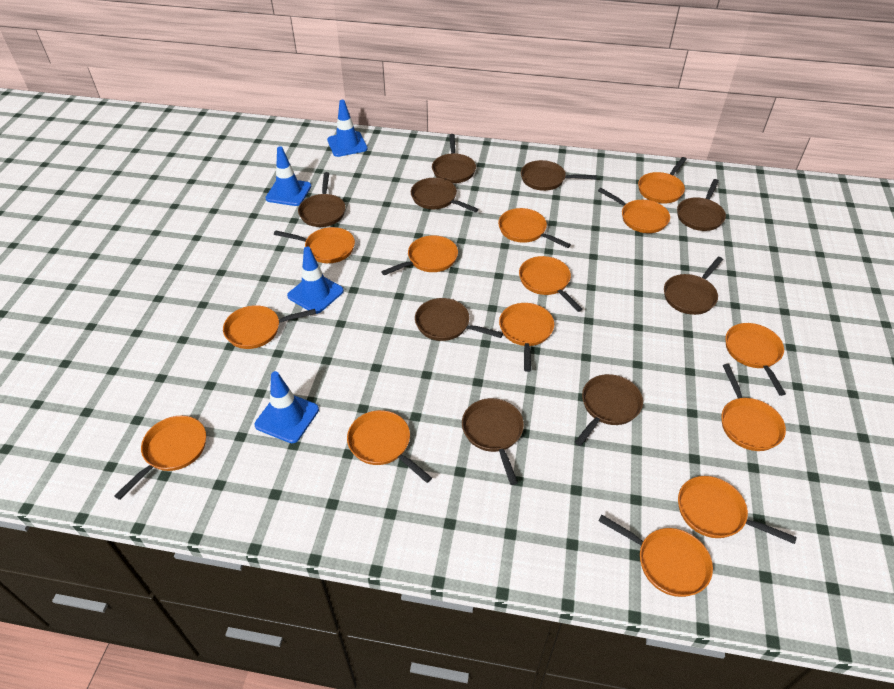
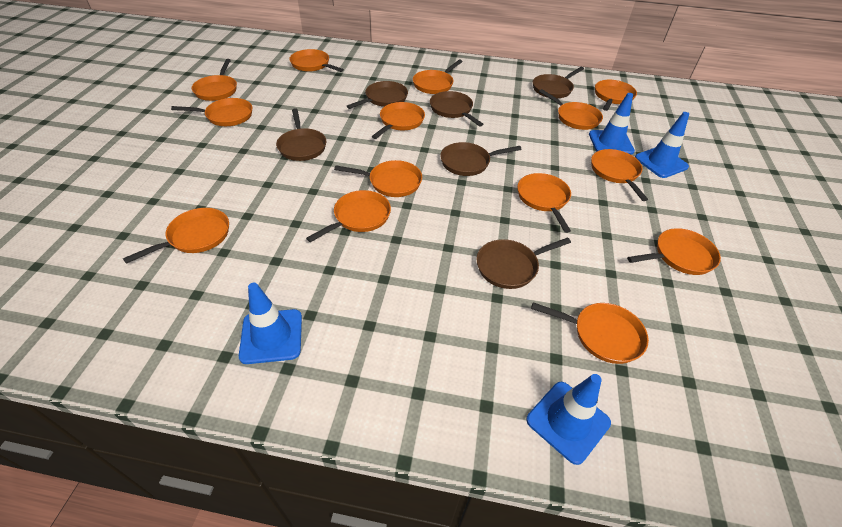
brown pan: 9 -> 6

